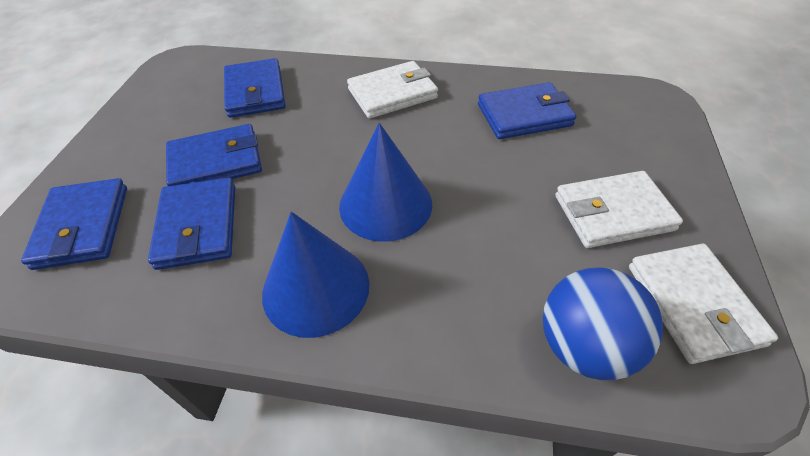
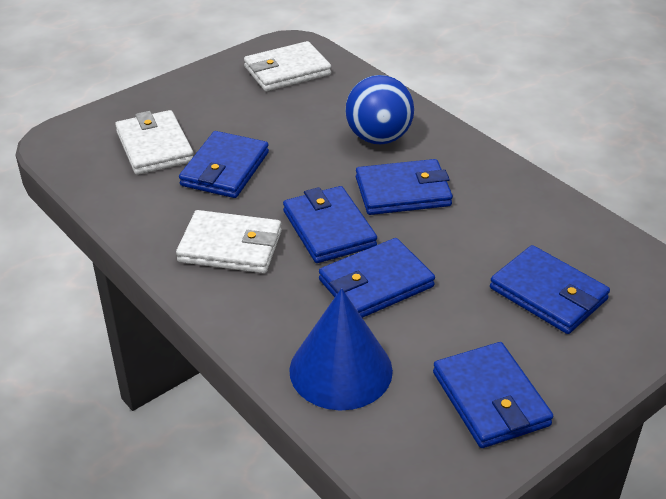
blue cone: 2 -> 1
blue wallet: 5 -> 6

